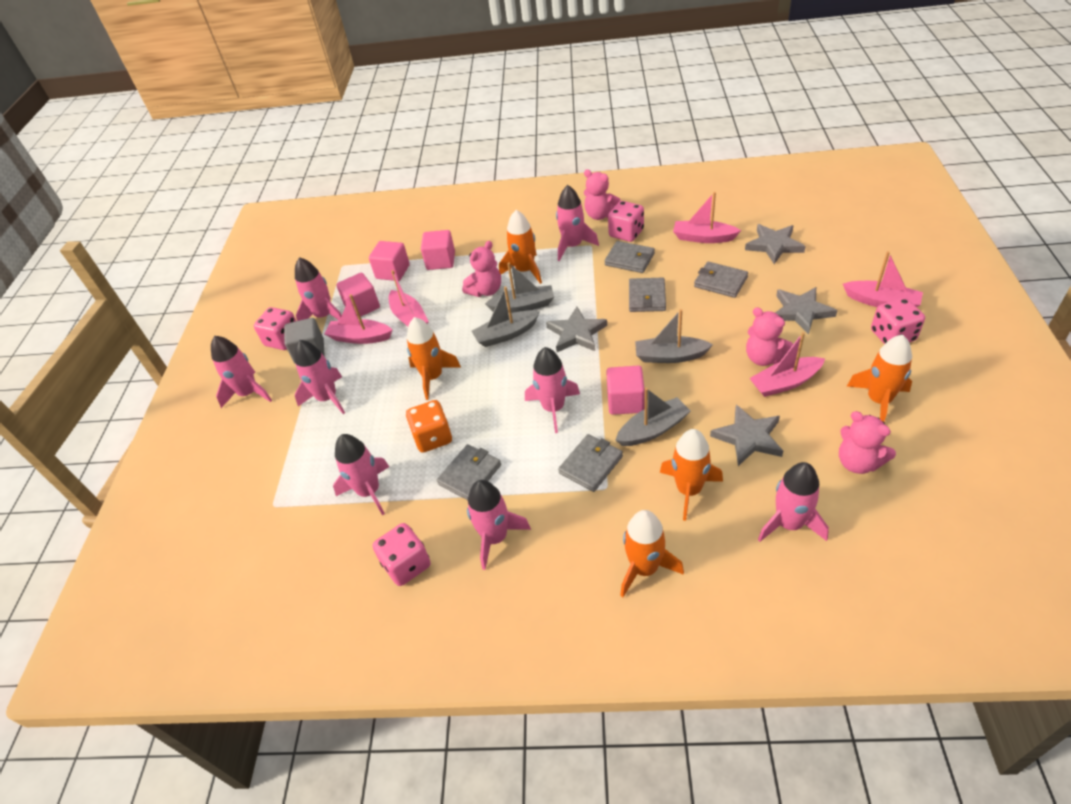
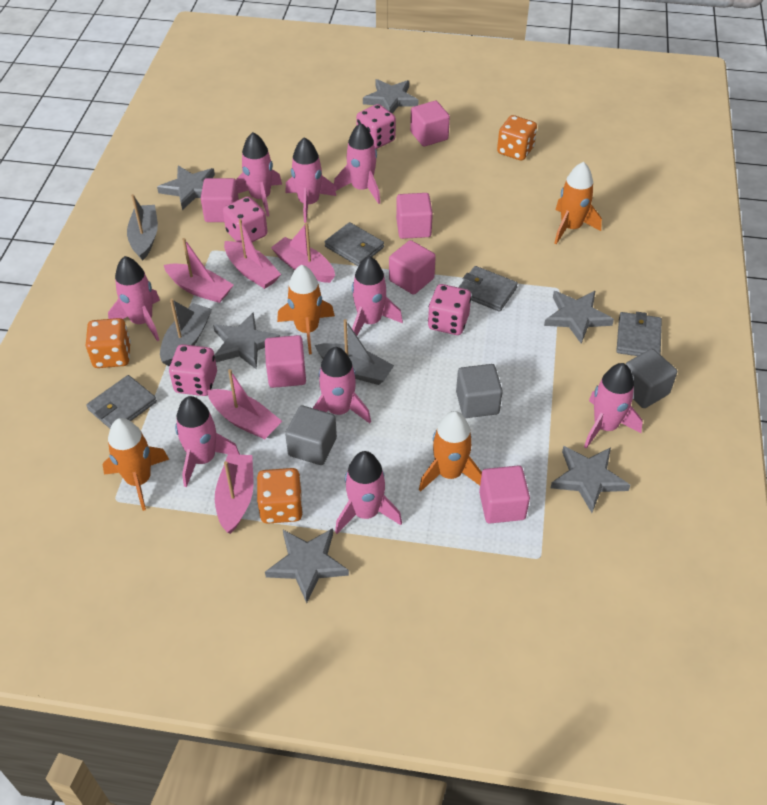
grey boat: 4 -> 3
grey cube: 1 -> 3
grey star: 4 -> 6
grey wallet: 5 -> 4
orange dice: 1 -> 3
orange rocket: 5 -> 4
pink cube: 4 -> 6
pink rocket: 8 -> 9
pink teddy bear: 4 -> 0

